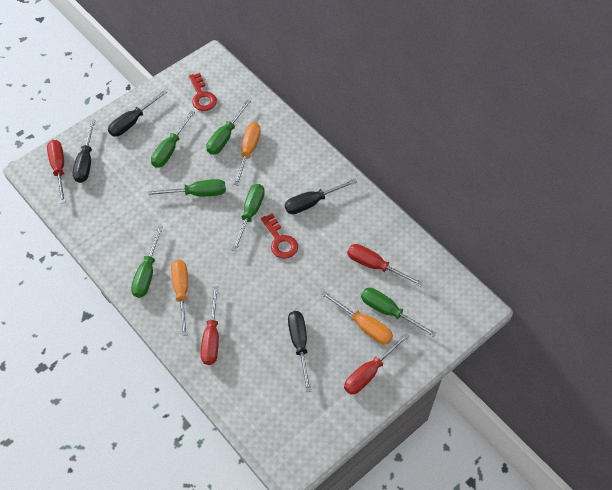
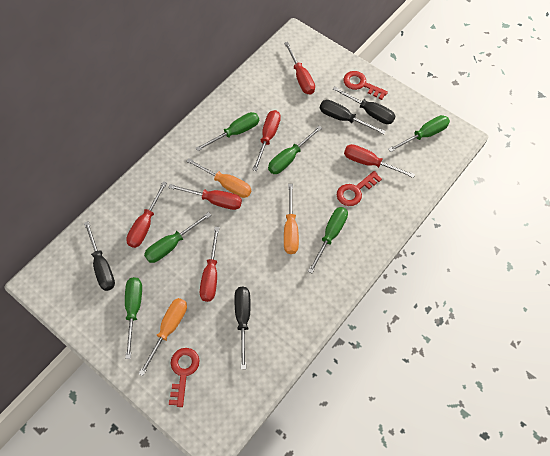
red key: 2 -> 3
red screwdriver: 4 -> 6

